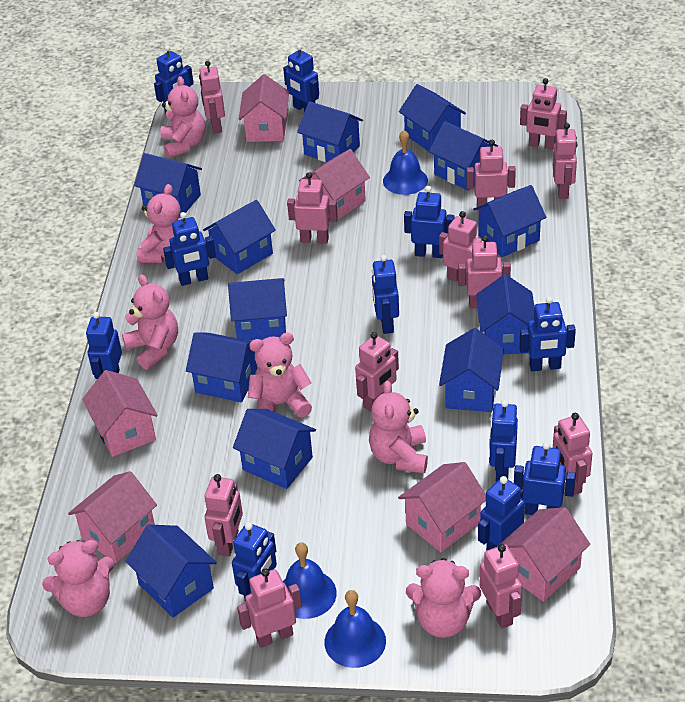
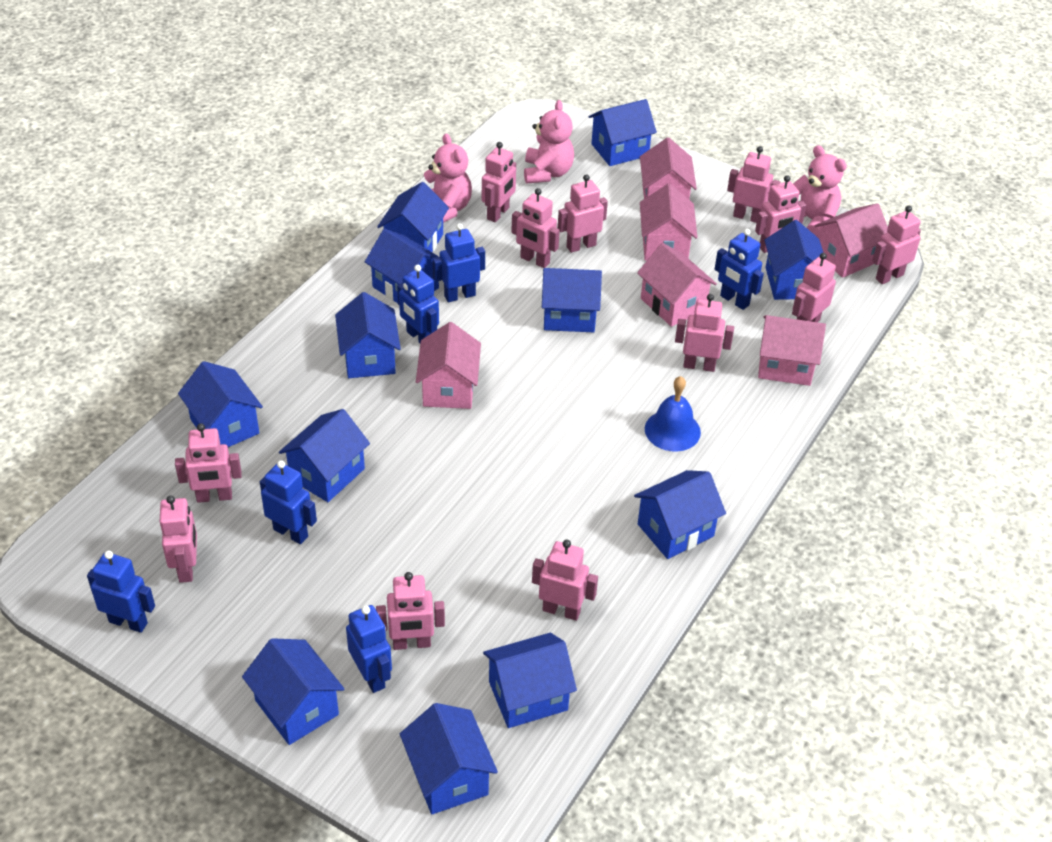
blue bell: 3 -> 1
blue robot: 11 -> 6
pink teddy bear: 7 -> 3

